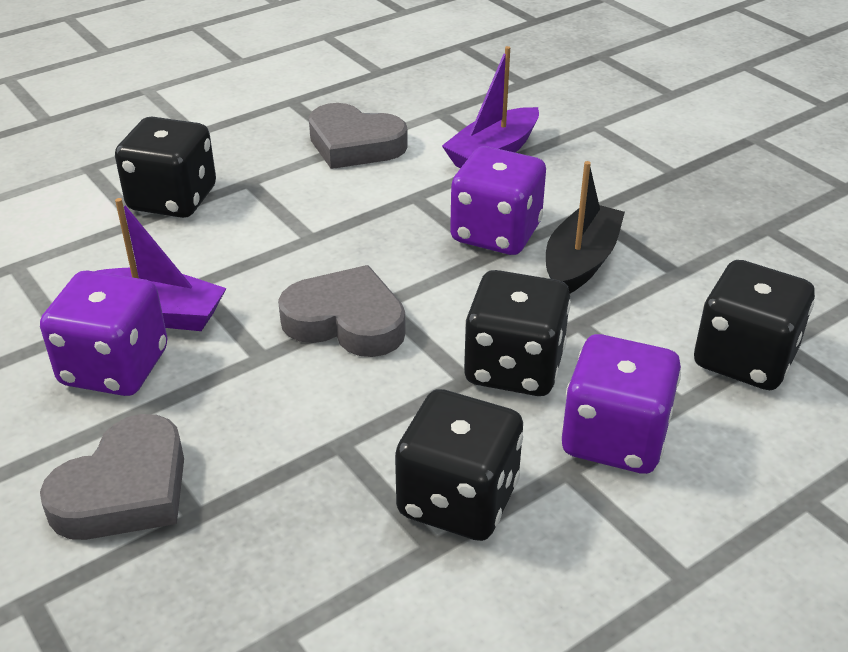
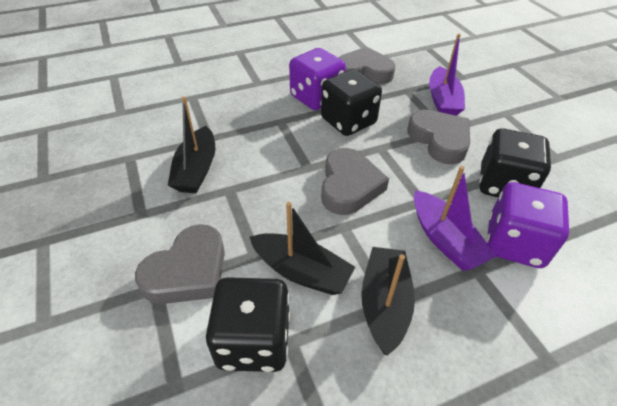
black boat: 1 -> 3
black dice: 4 -> 3
grey heart: 3 -> 4
purple dice: 3 -> 2

